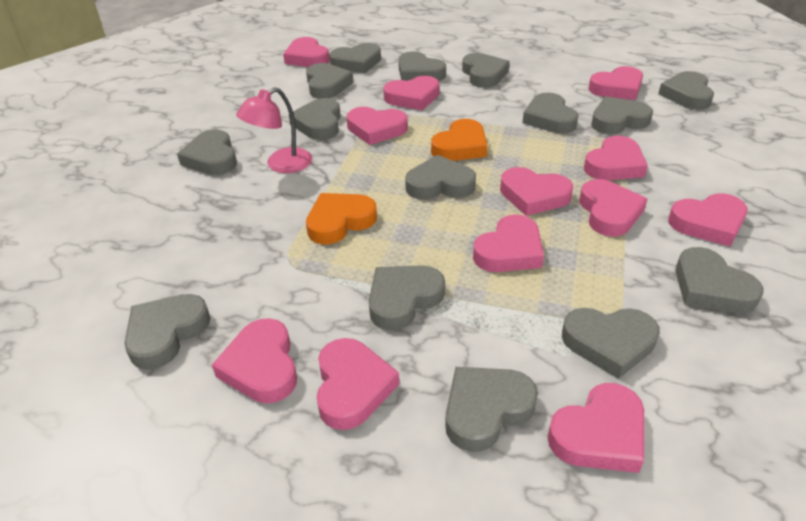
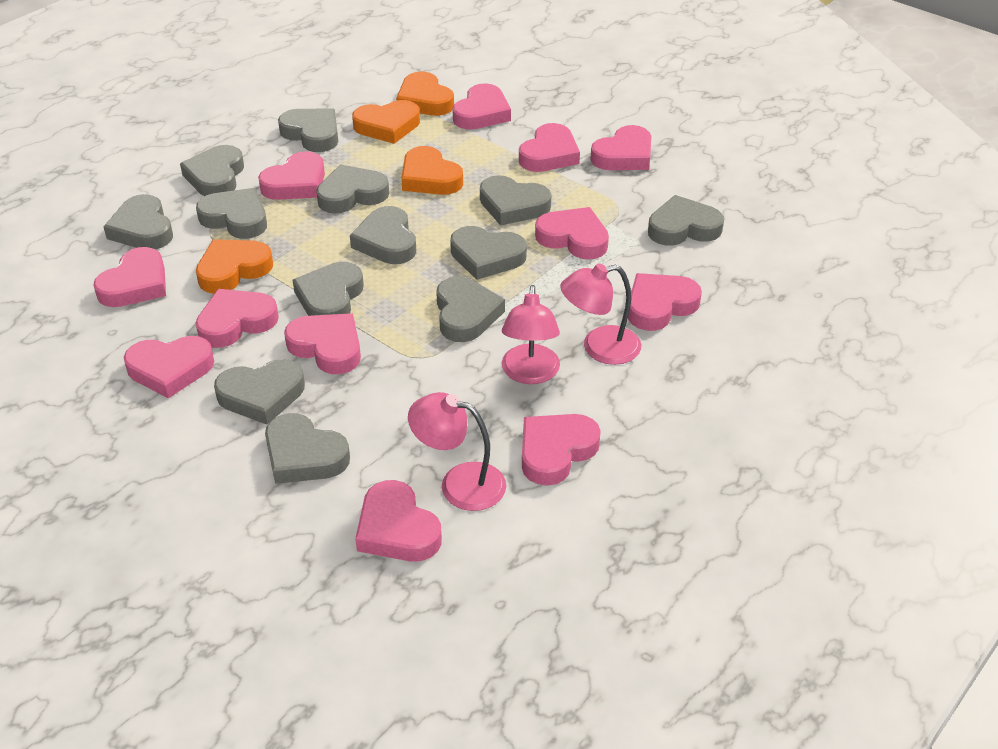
grey heart: 15 -> 13
orange heart: 2 -> 4
pink lamp: 1 -> 3

